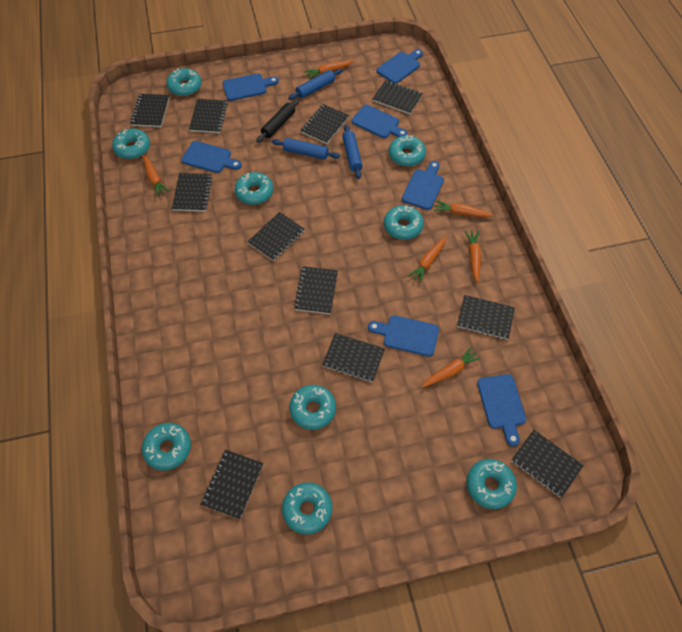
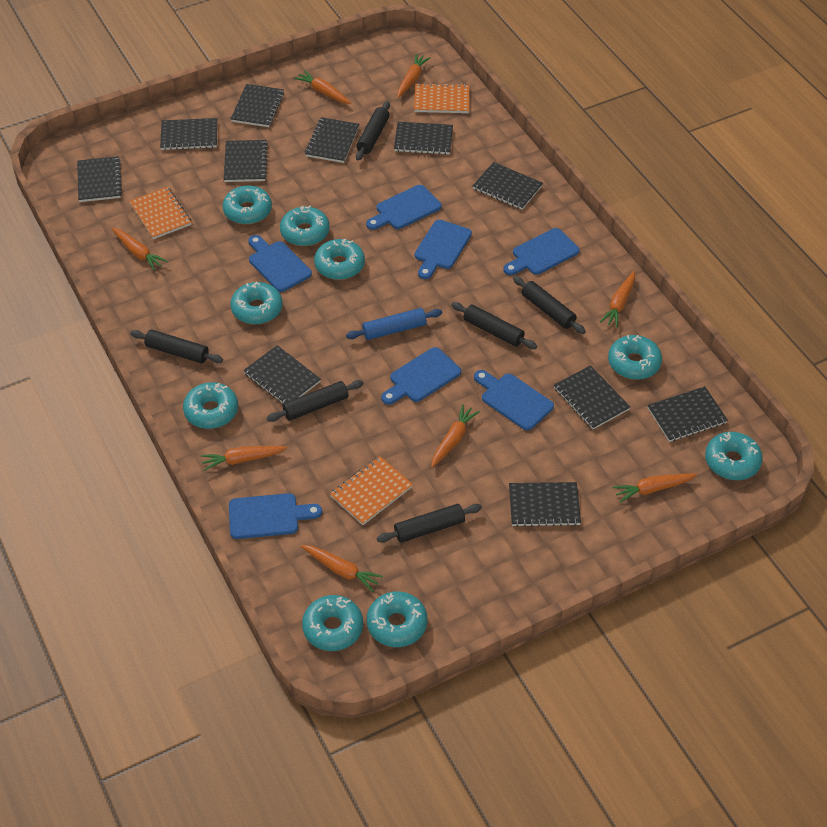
black rolling pin: 1 -> 6
blue rolling pin: 3 -> 1
orange carrot: 6 -> 8
orange notebook: 0 -> 3

